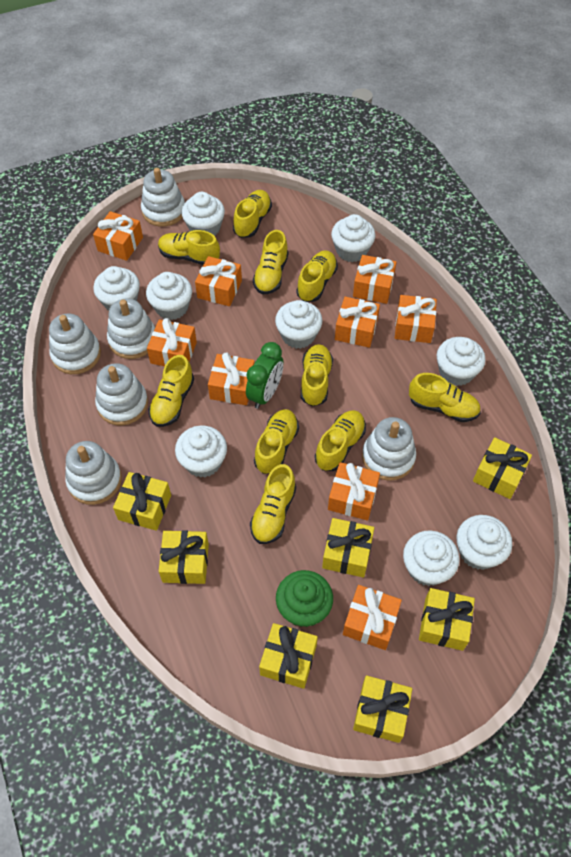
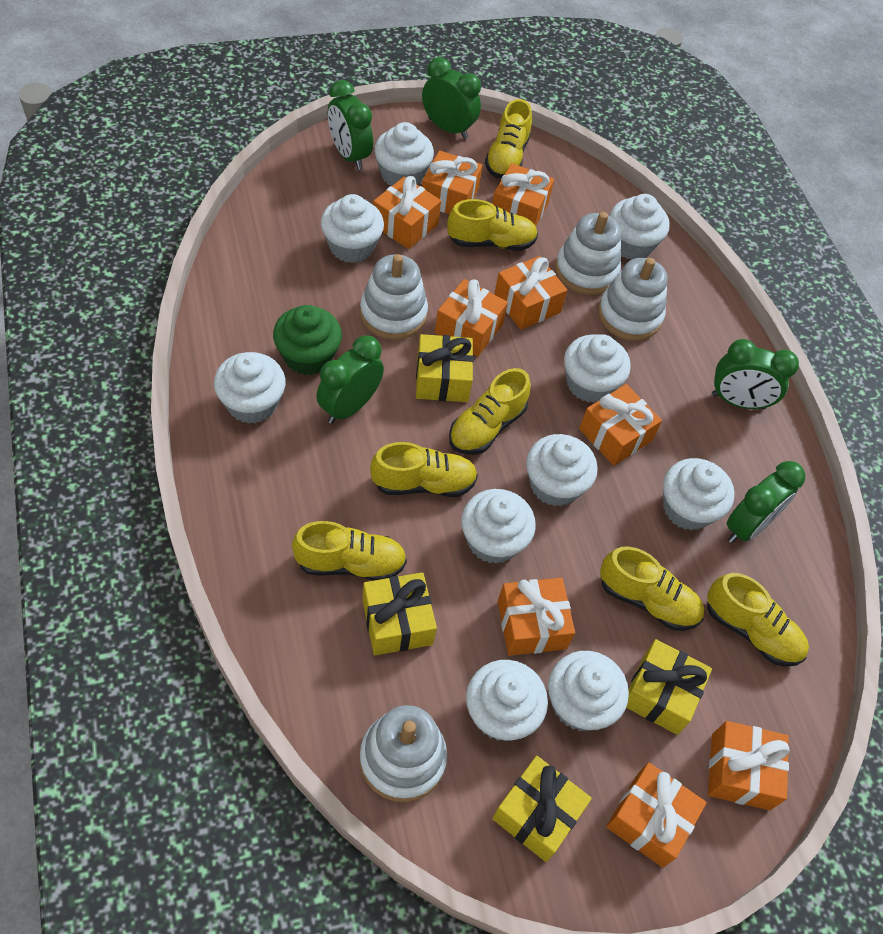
green clock: 1 -> 5
white cupcake: 9 -> 10
white stacking toy: 6 -> 4
yellow gift: 7 -> 4
yellow shoe: 10 -> 7

